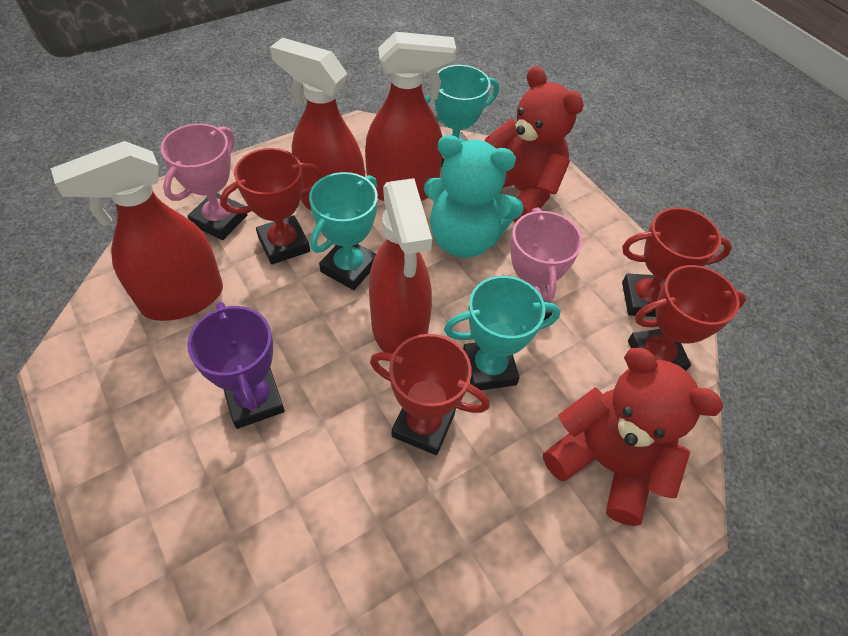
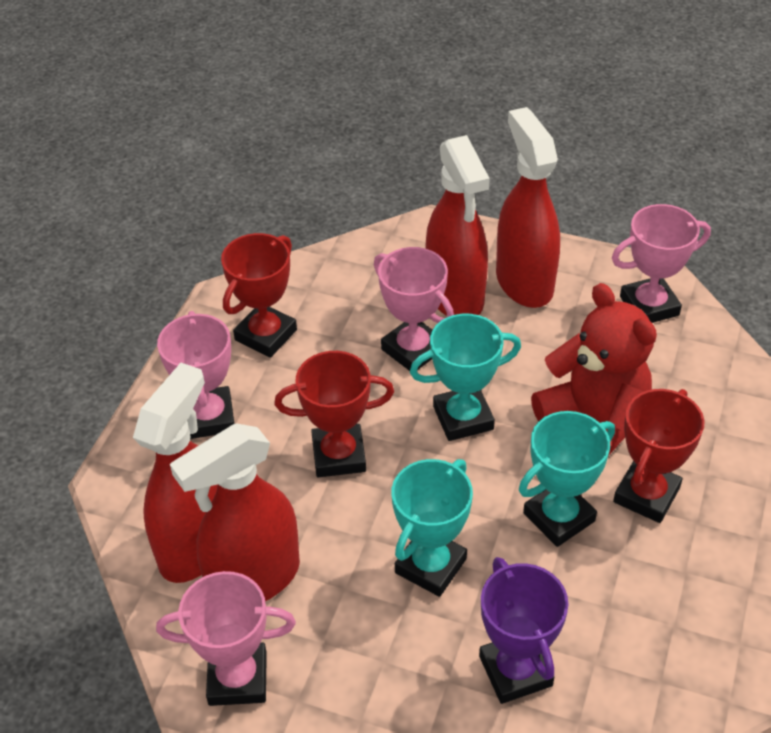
pink trophy: 2 -> 4
red teddy bear: 2 -> 1
red trophy: 4 -> 3
turquoise teddy bear: 1 -> 0

